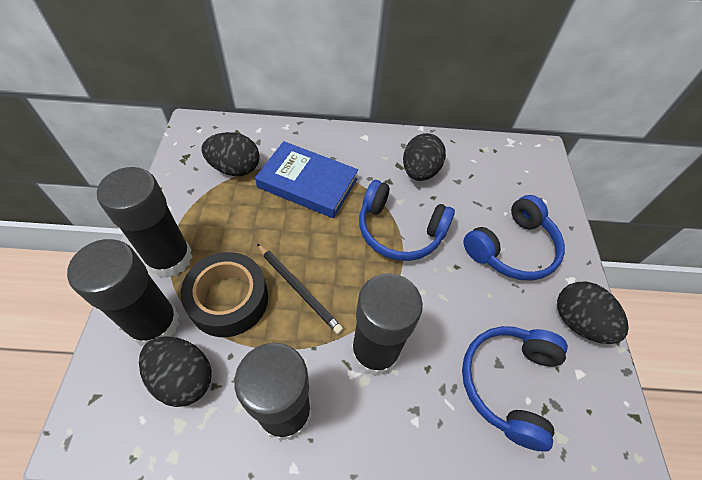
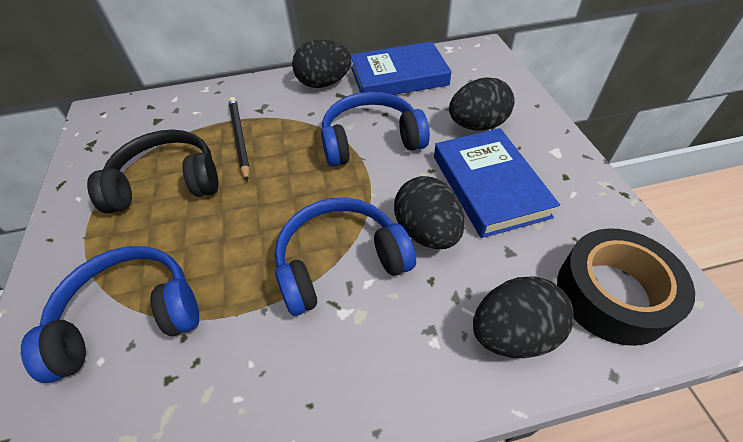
black glue stick: 4 -> 0
black headphones: 0 -> 1
blue book: 1 -> 2

